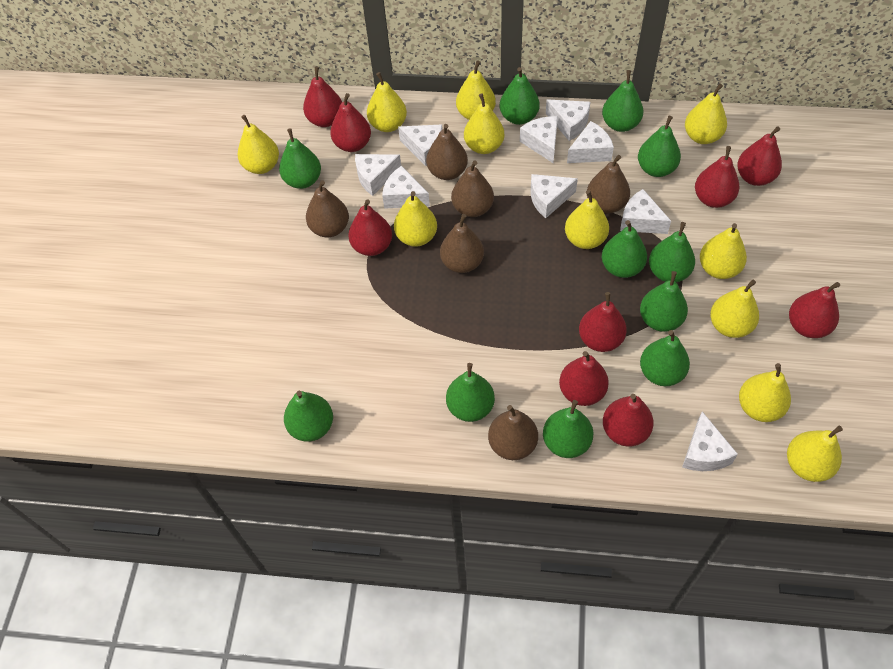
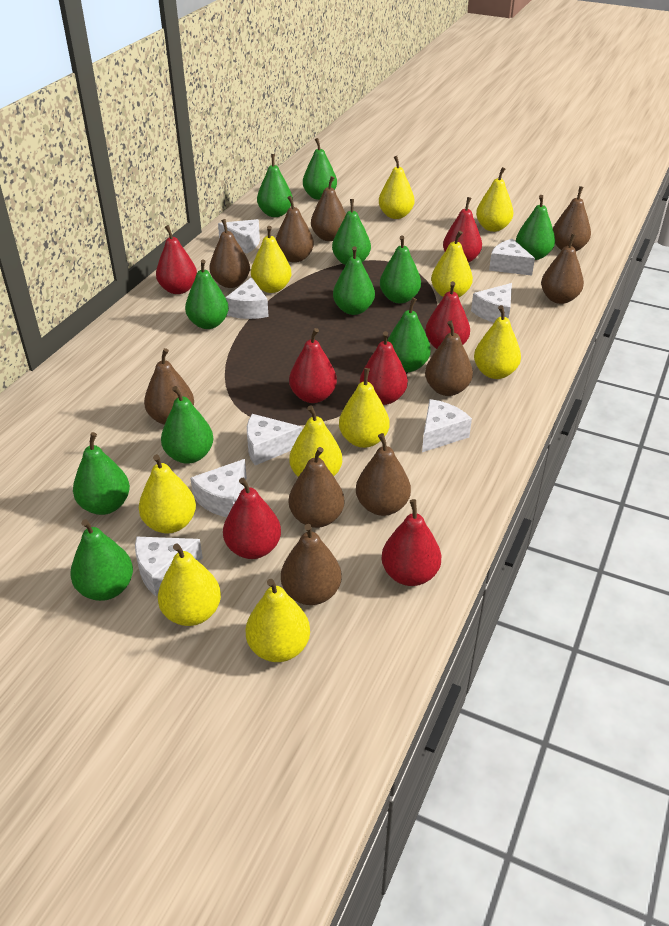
brown pear: 6 -> 10
red pear: 9 -> 7
white cheese: 9 -> 8
yellow pear: 11 -> 10

